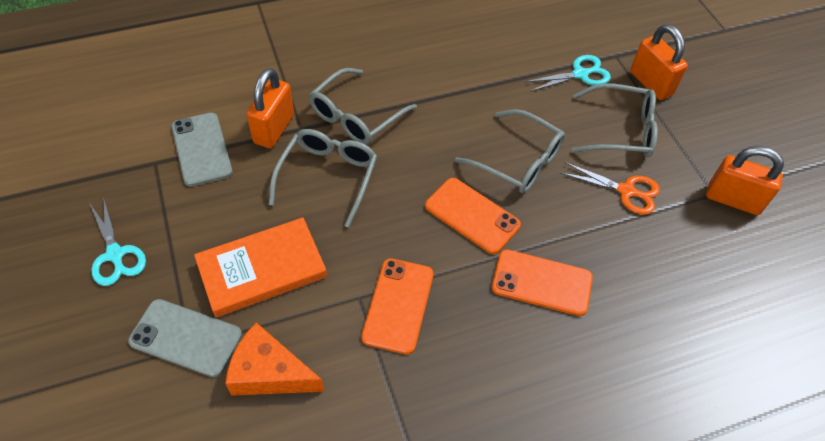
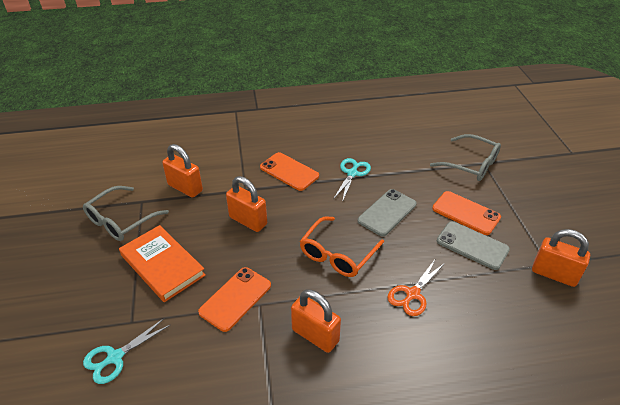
grey glasses: 4 -> 2
orange cheese: 1 -> 0
orange glasses: 0 -> 1
orange padlock: 3 -> 4

